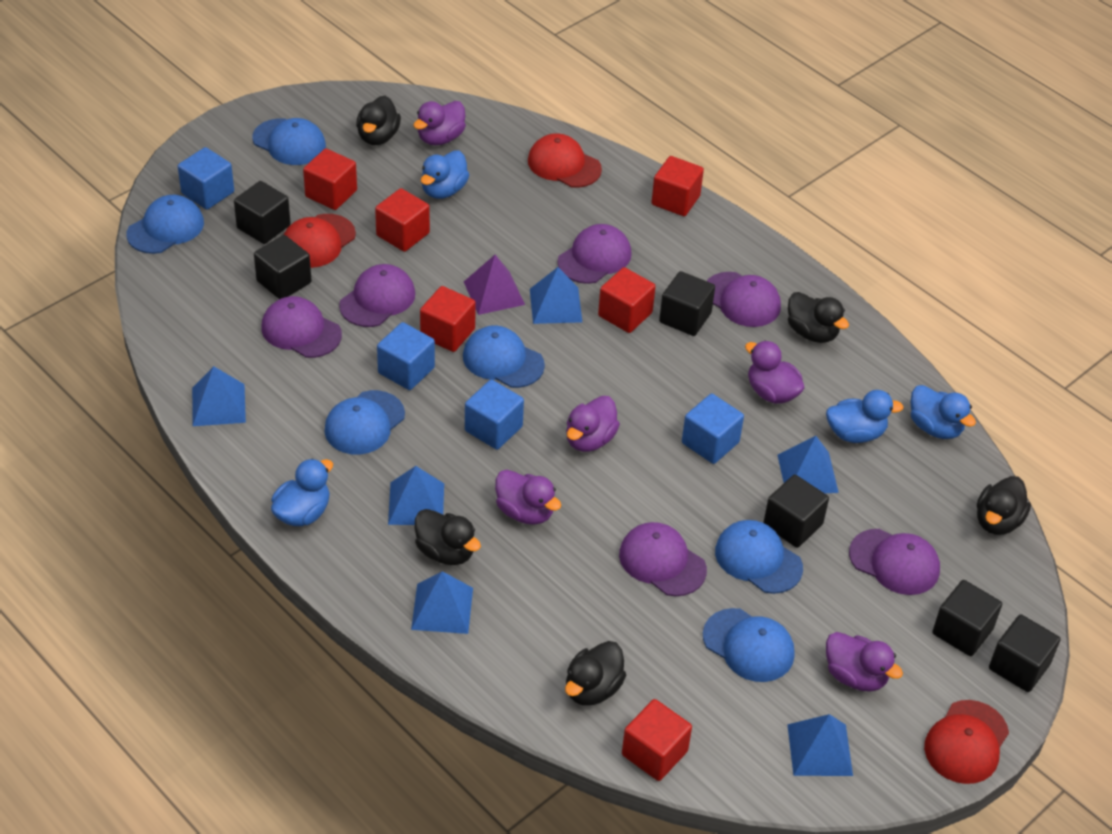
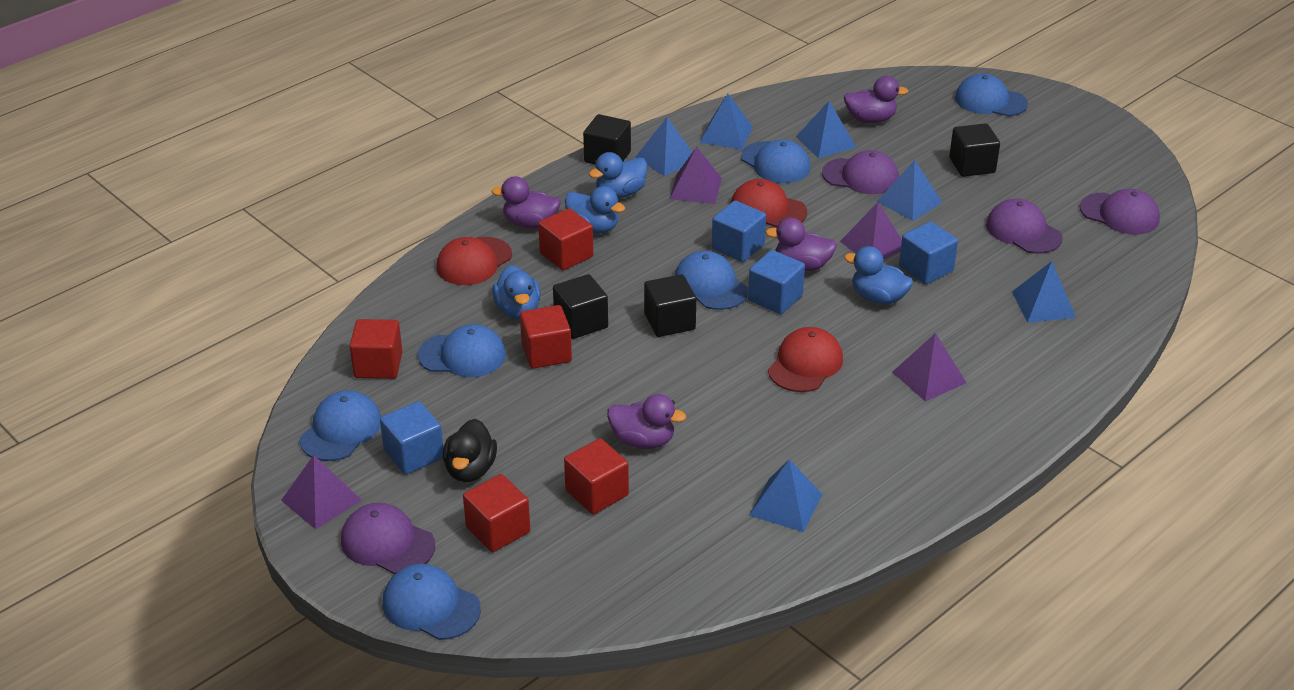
black cube: 6 -> 4
black duck: 5 -> 1
purple cap: 6 -> 4
purple duck: 5 -> 4
purple pyramid: 1 -> 4
red cube: 6 -> 5

